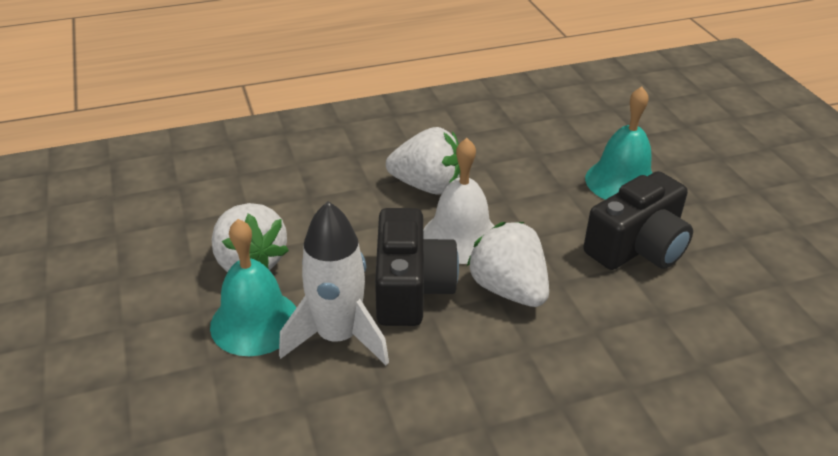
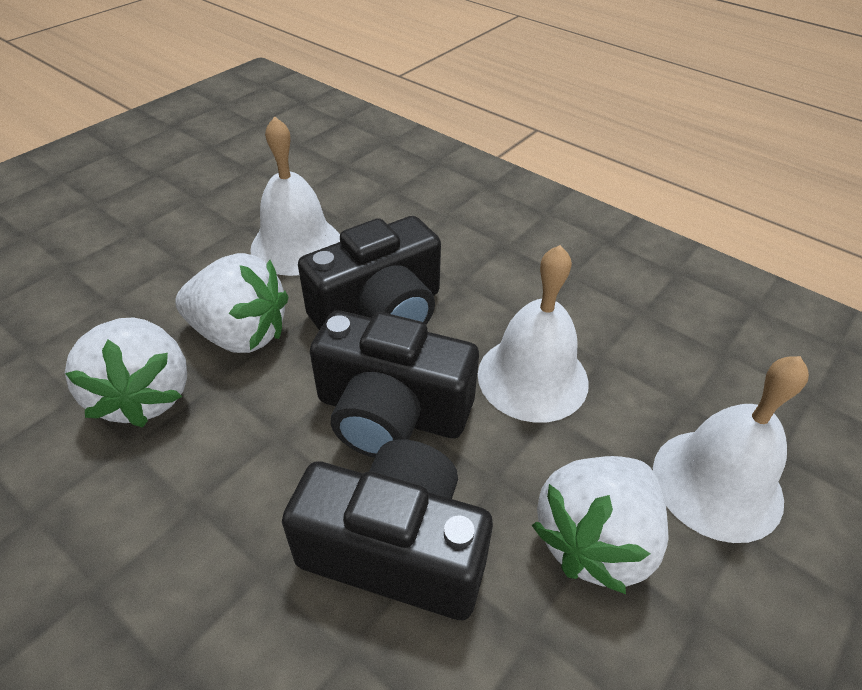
black camera: 2 -> 3
turquoise bell: 2 -> 0
white bell: 1 -> 3
white rocket: 1 -> 0

